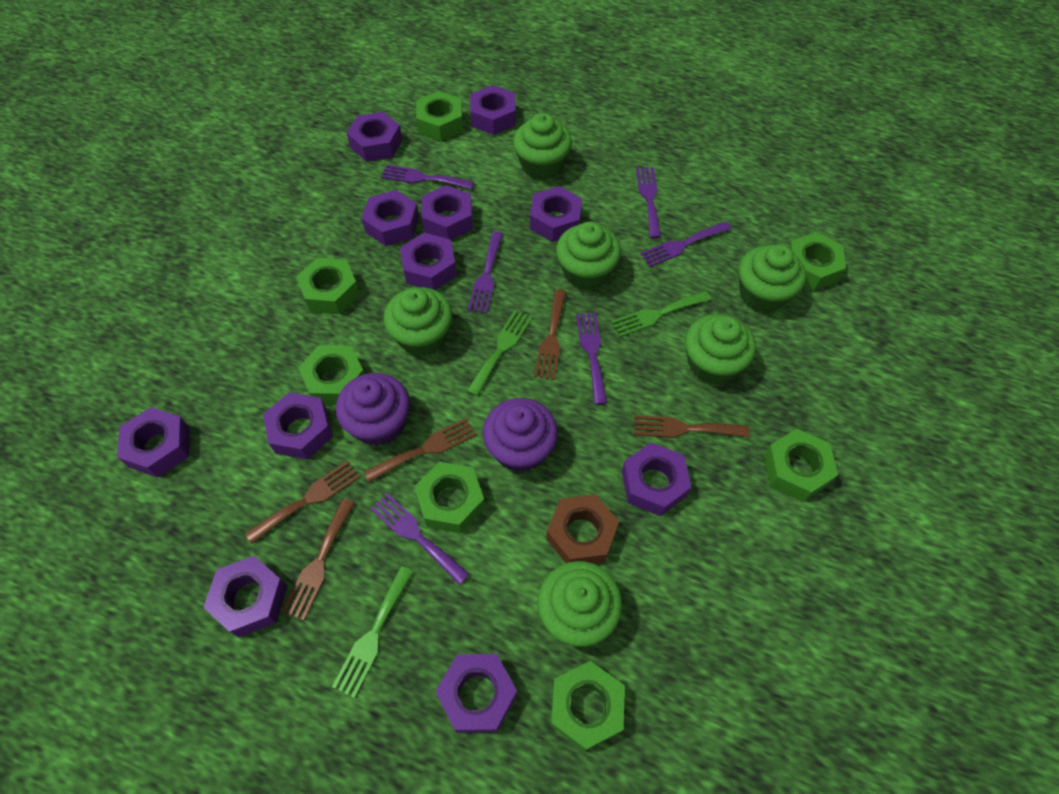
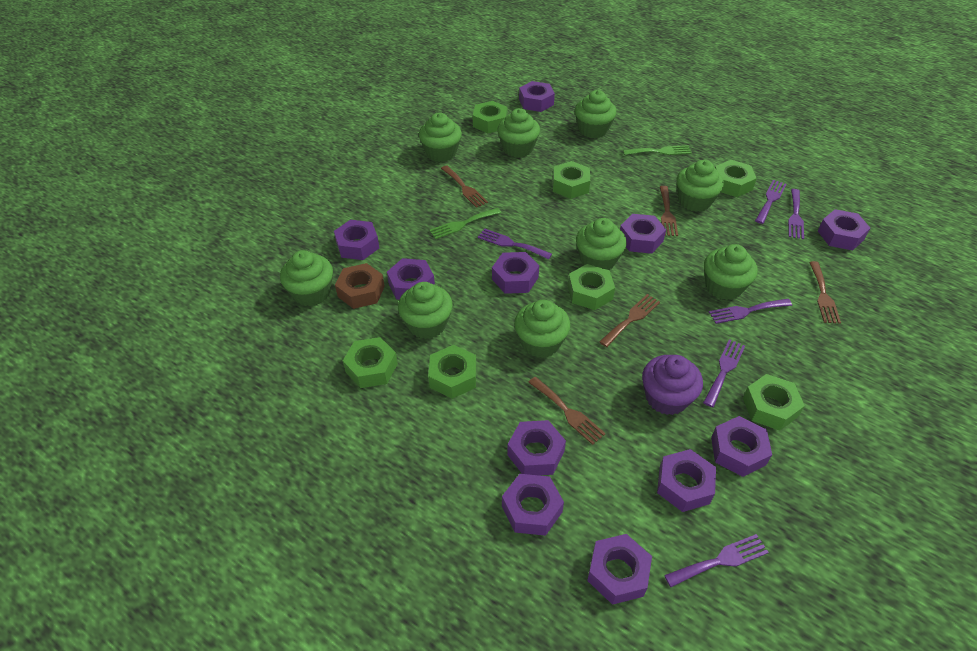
green cupcake: 6 -> 9
green fork: 3 -> 2
purple cupcake: 2 -> 1

